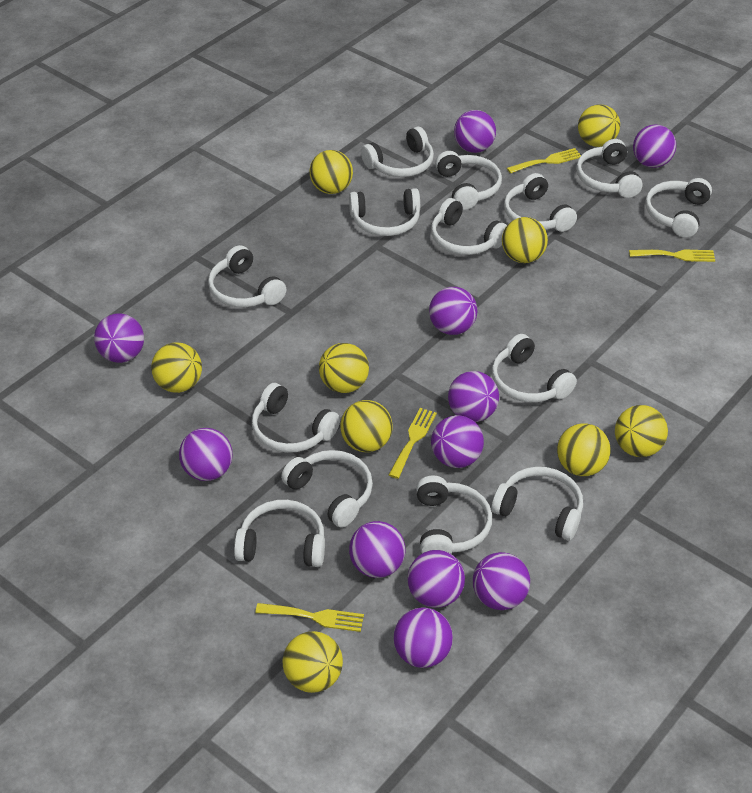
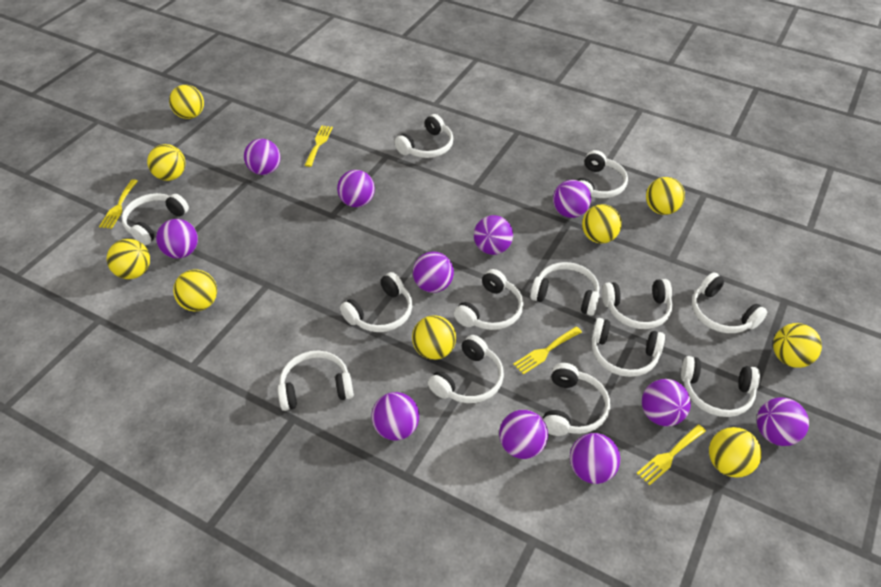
white headphones: 14 -> 13

